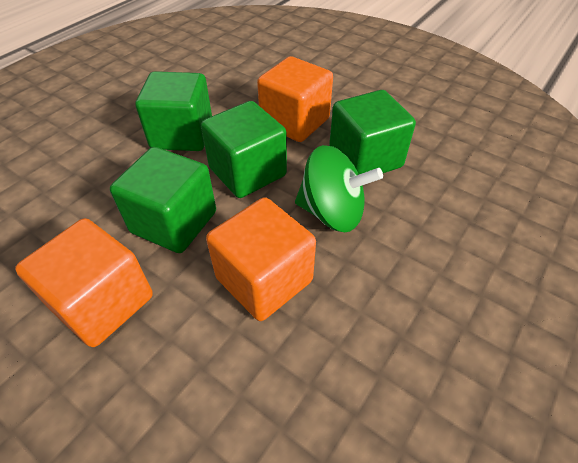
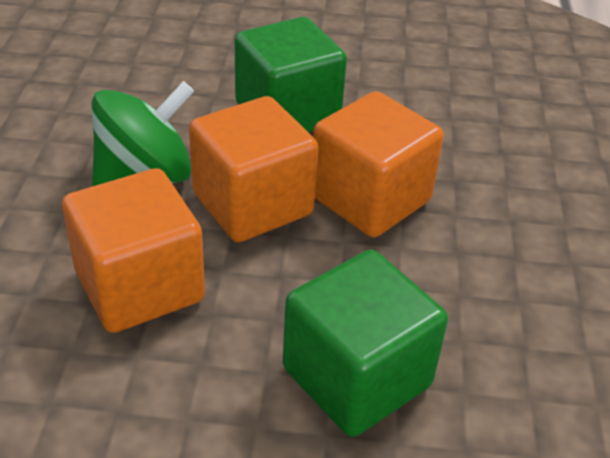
green cube: 4 -> 2

